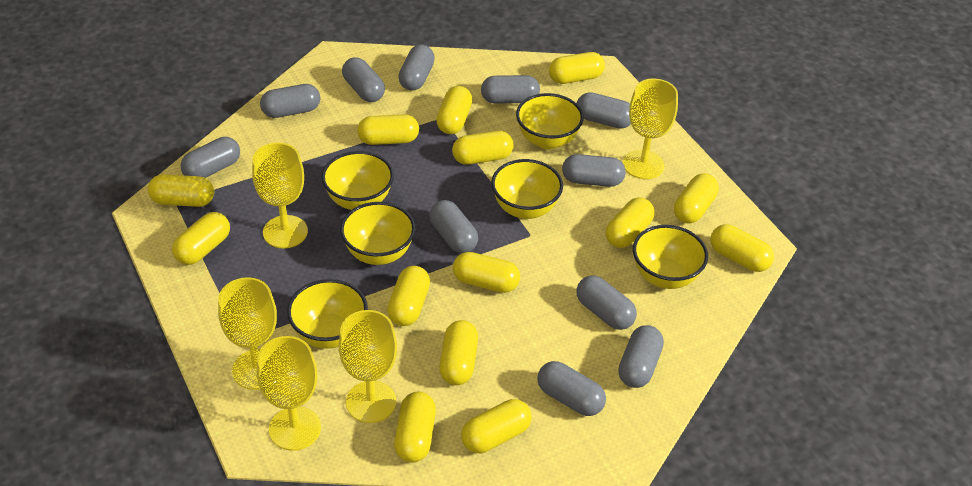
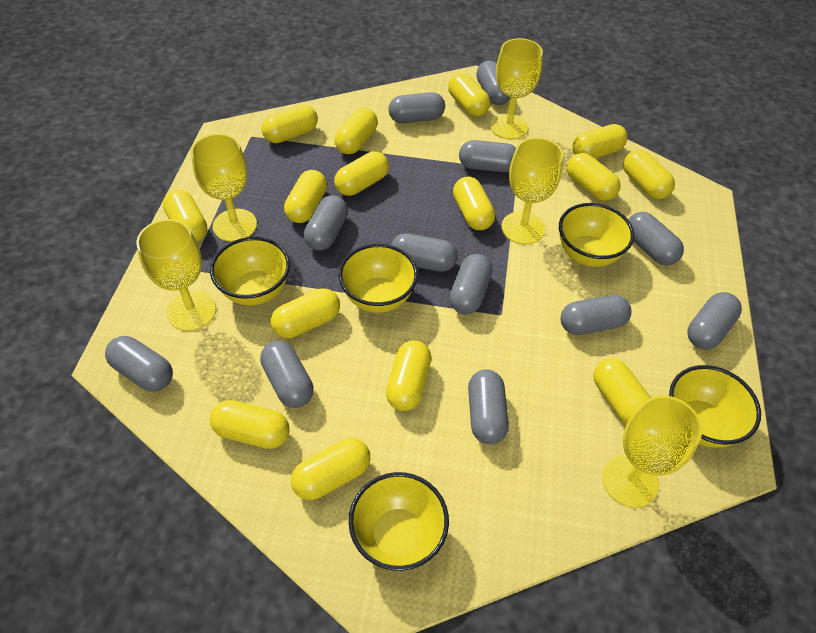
grey capsule: 11 -> 12
yellow bowl: 6 -> 5
yellow capsule: 14 -> 15

